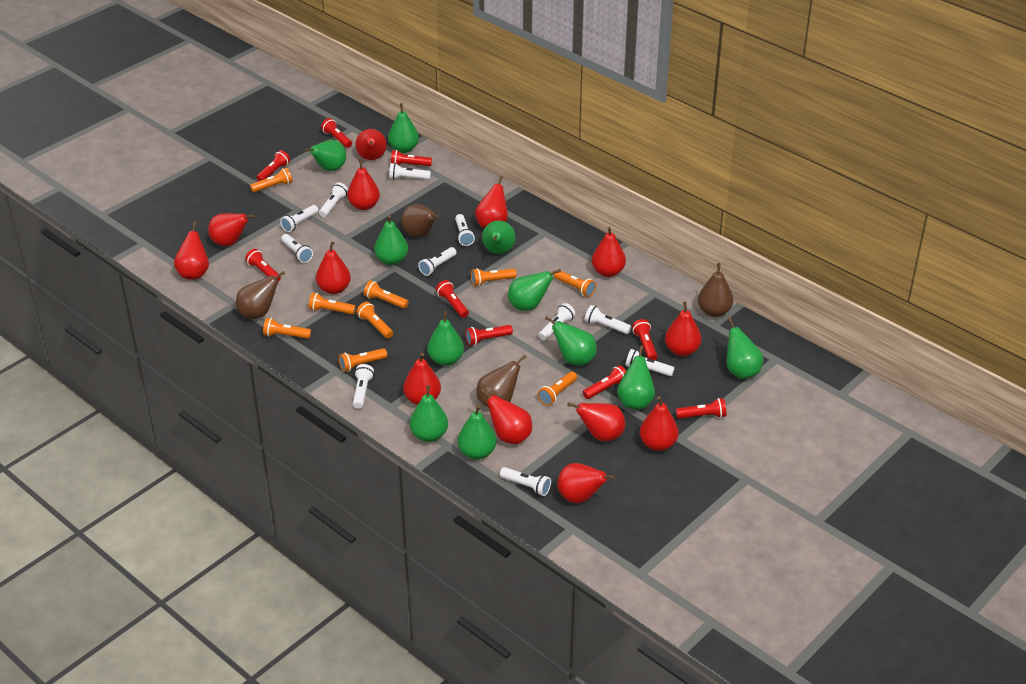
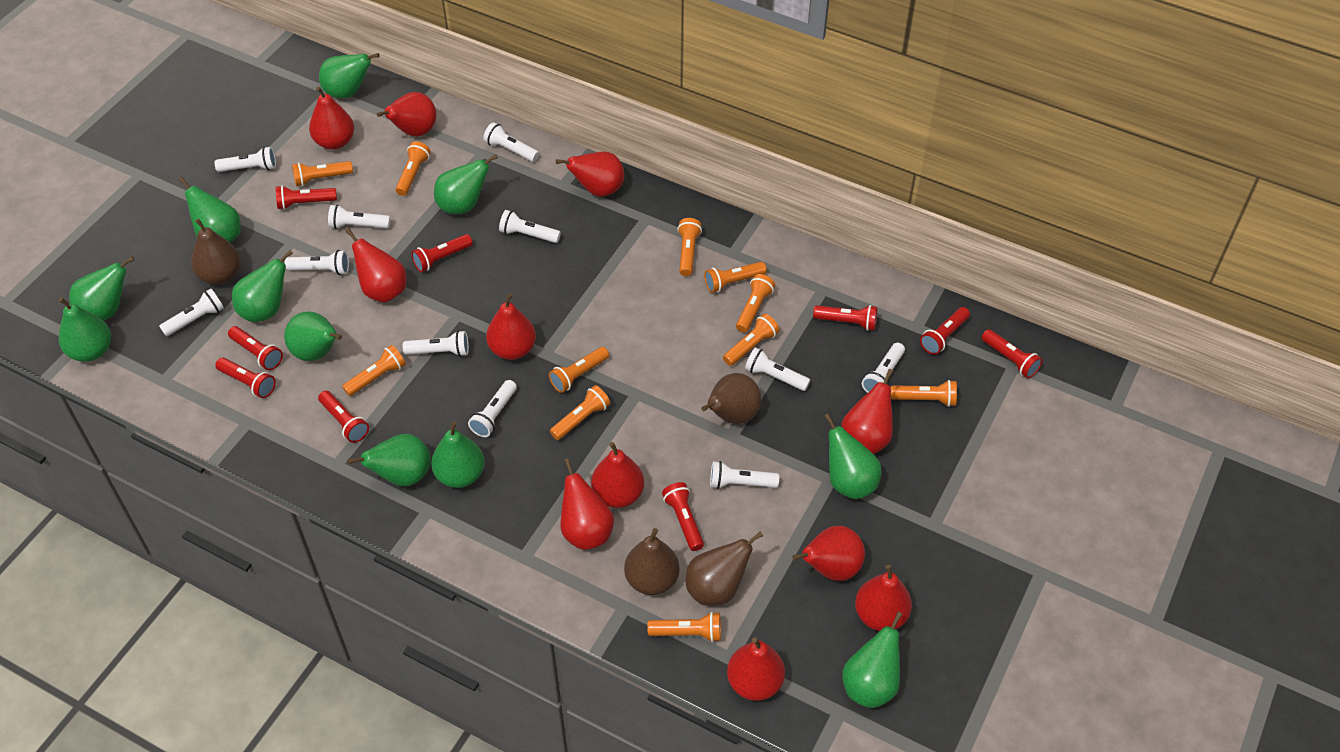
orange flashlight: 9 -> 11
red pear: 13 -> 11

